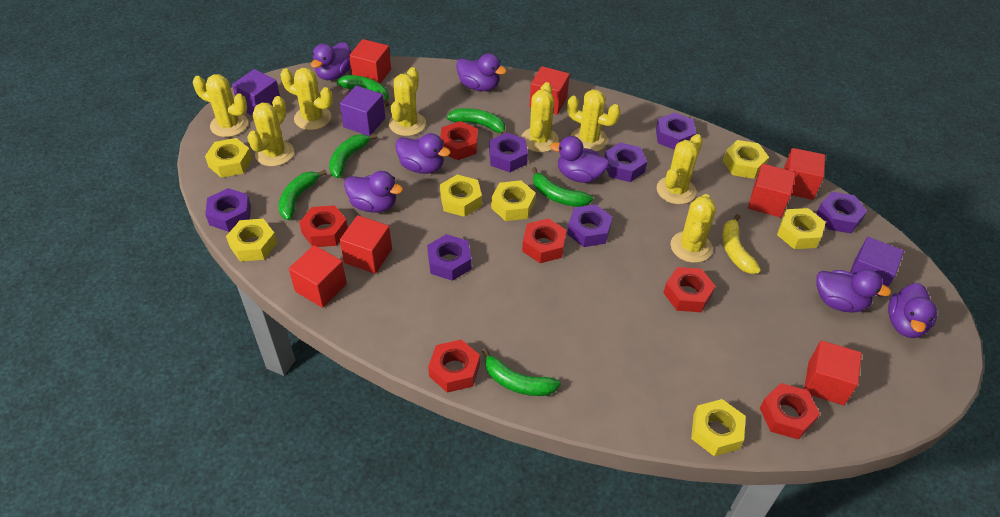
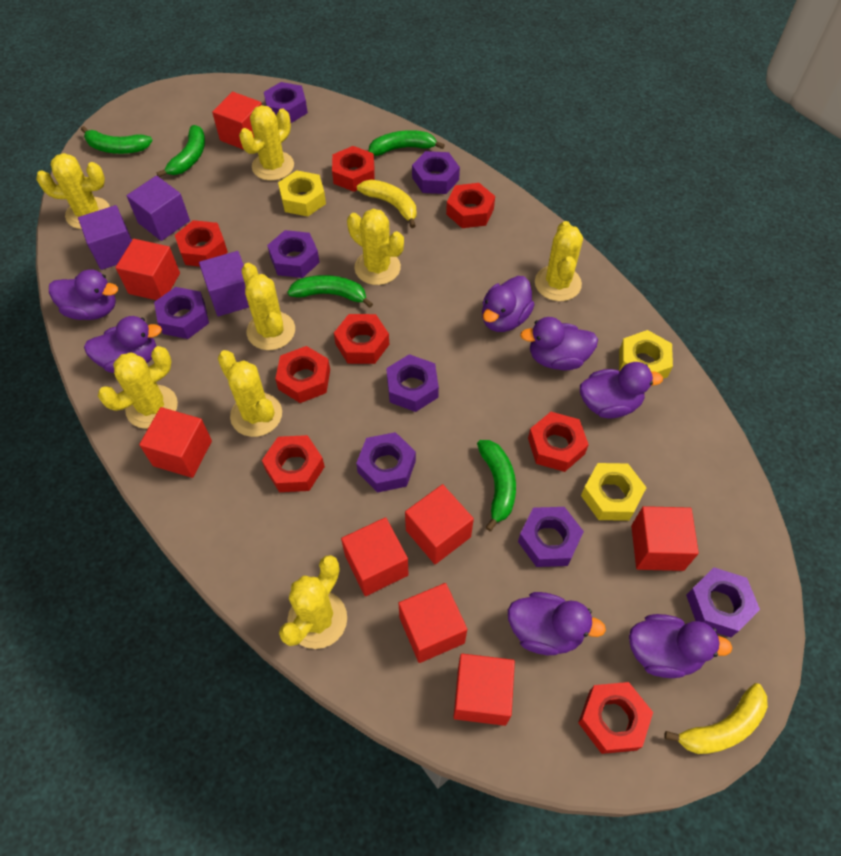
green banana: 6 -> 5
purple nut: 7 -> 8
red cube: 7 -> 8
red nut: 6 -> 8
yellow banana: 1 -> 2
yellow nut: 7 -> 3

